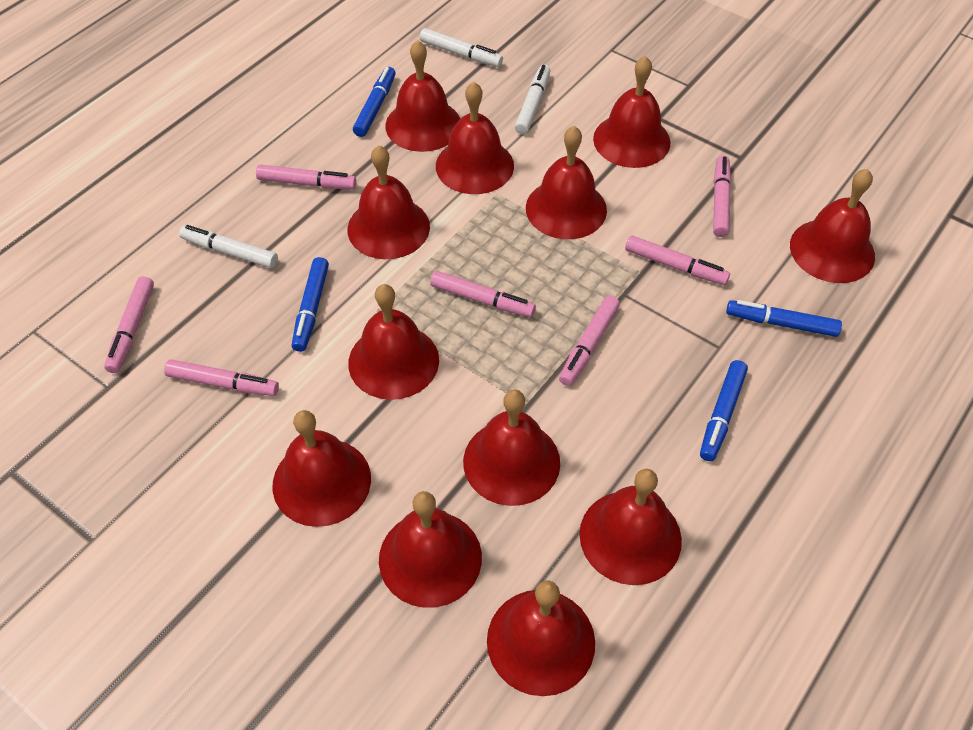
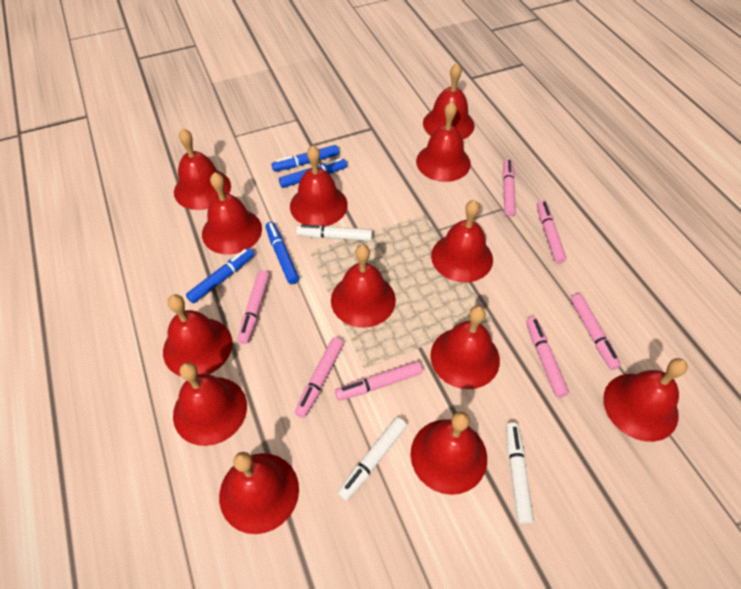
red bell: 12 -> 13

